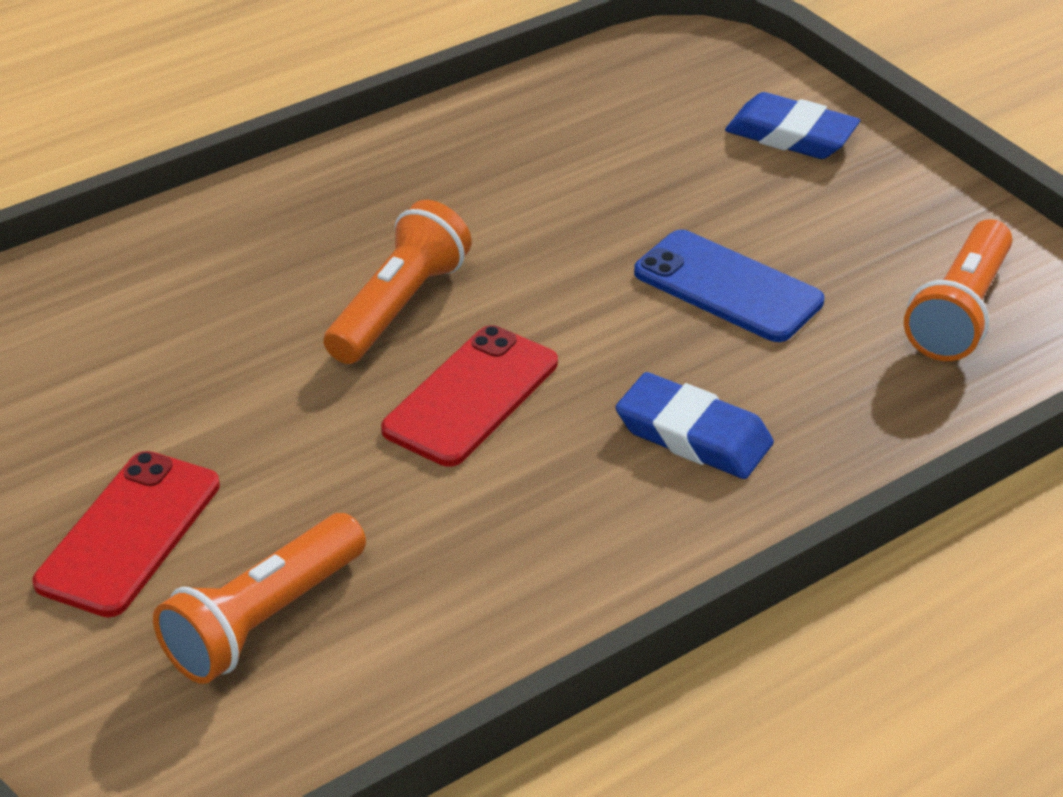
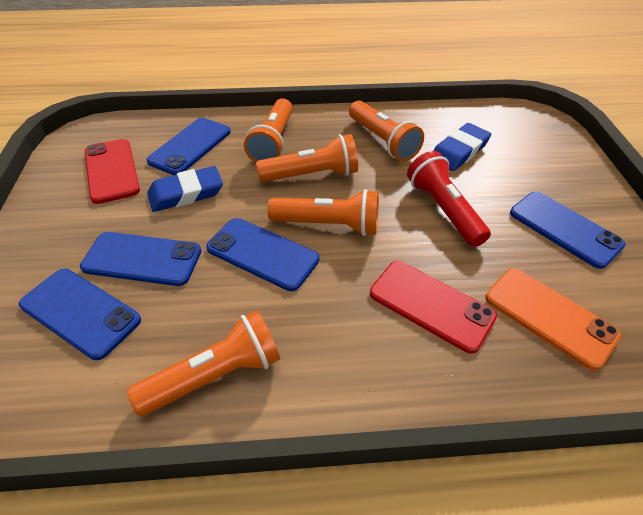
blue phone: 1 -> 5
orange flashlight: 3 -> 5
orange phone: 0 -> 1
red flashlight: 0 -> 1

